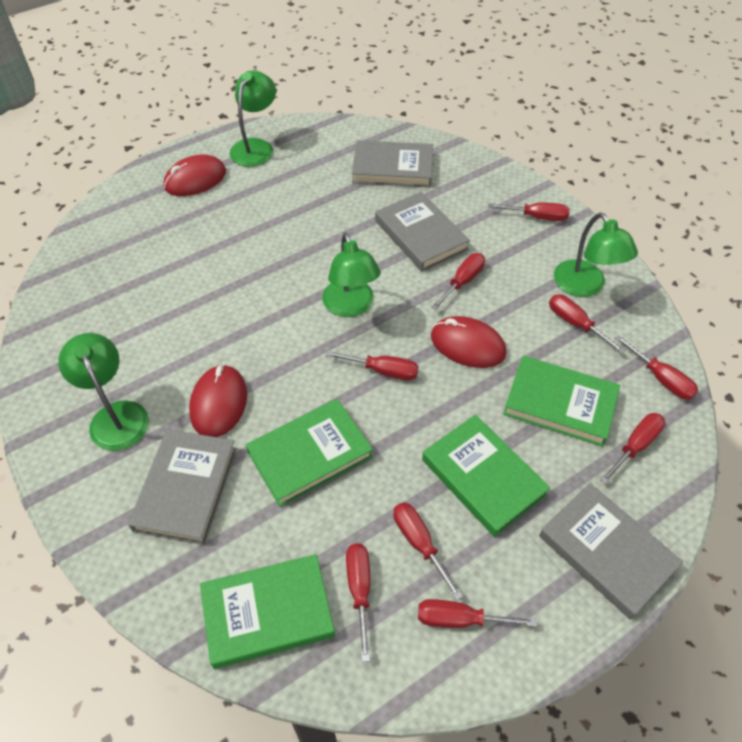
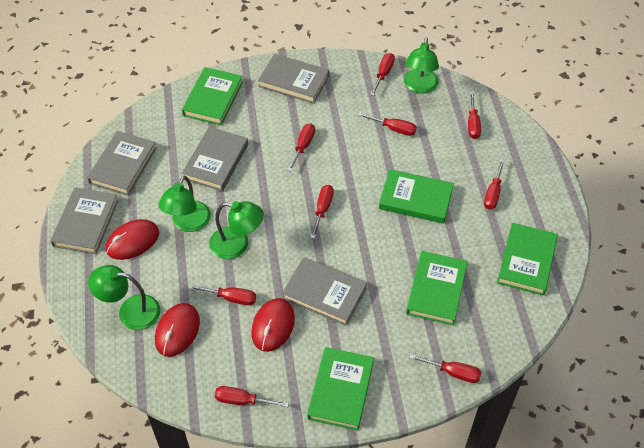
green book: 4 -> 5
grey book: 4 -> 5

